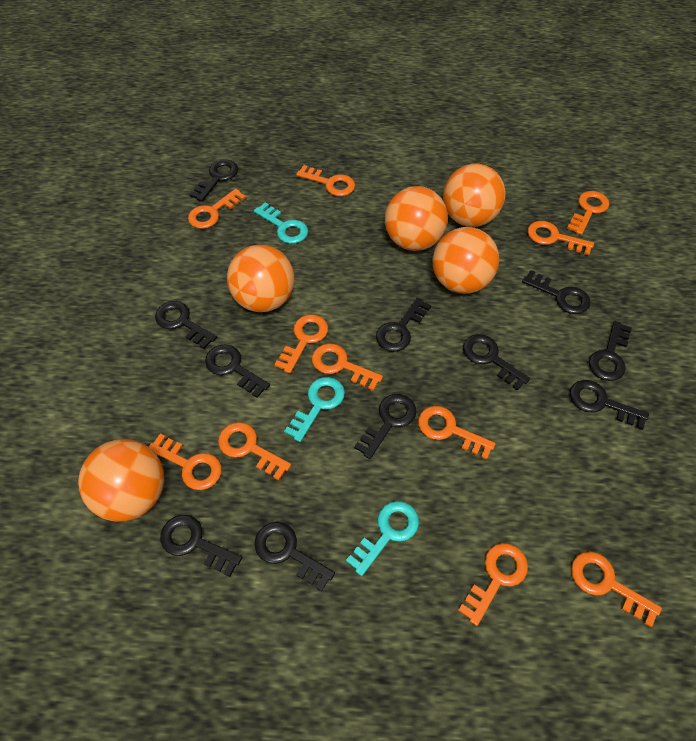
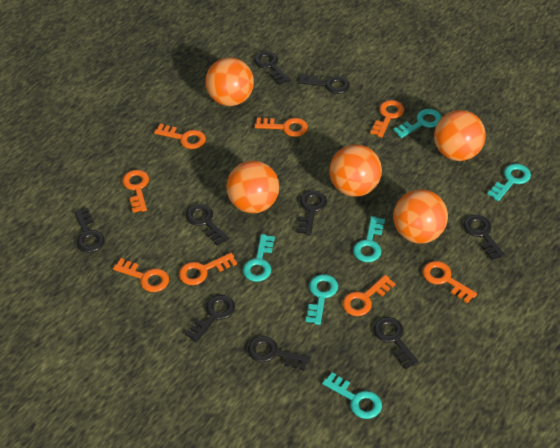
black key: 11 -> 9
orange key: 11 -> 8
turquoise key: 3 -> 6

